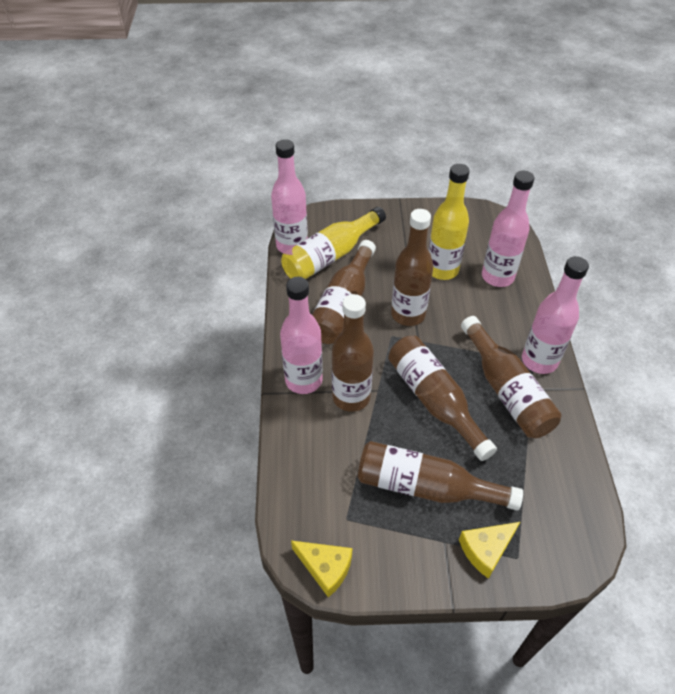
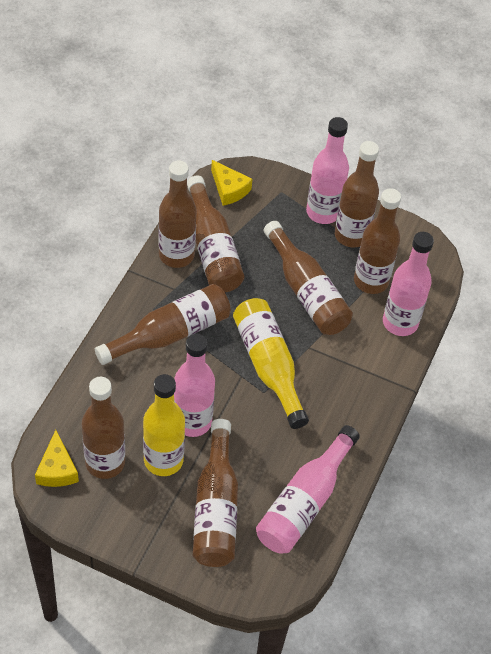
brown bottle: 6 -> 8

